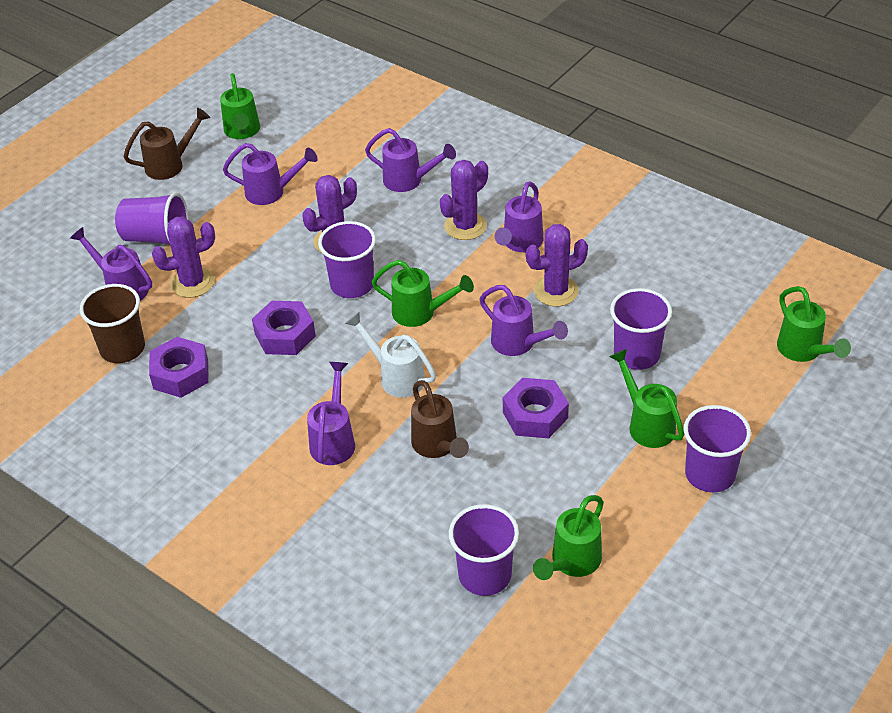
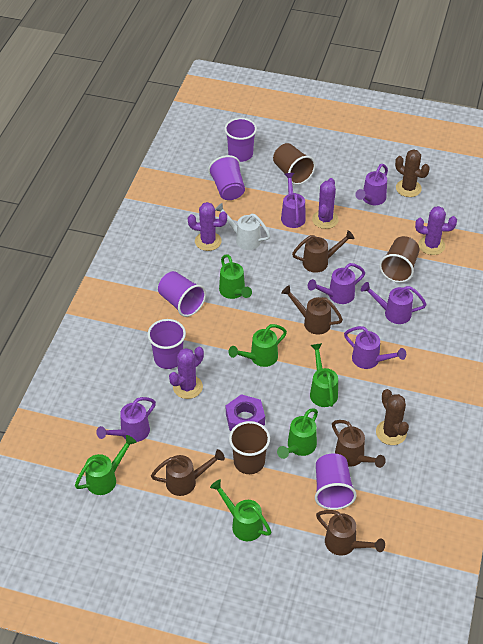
brown cactus: 0 -> 2
brown cup: 1 -> 3
brown watering can: 2 -> 5
green watering can: 5 -> 6
purple nut: 3 -> 1

